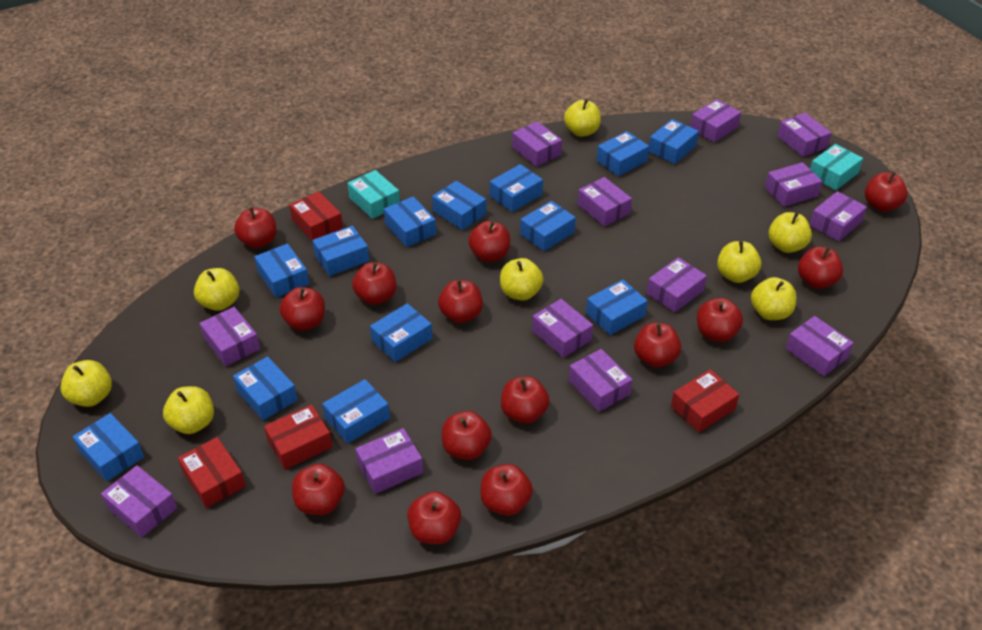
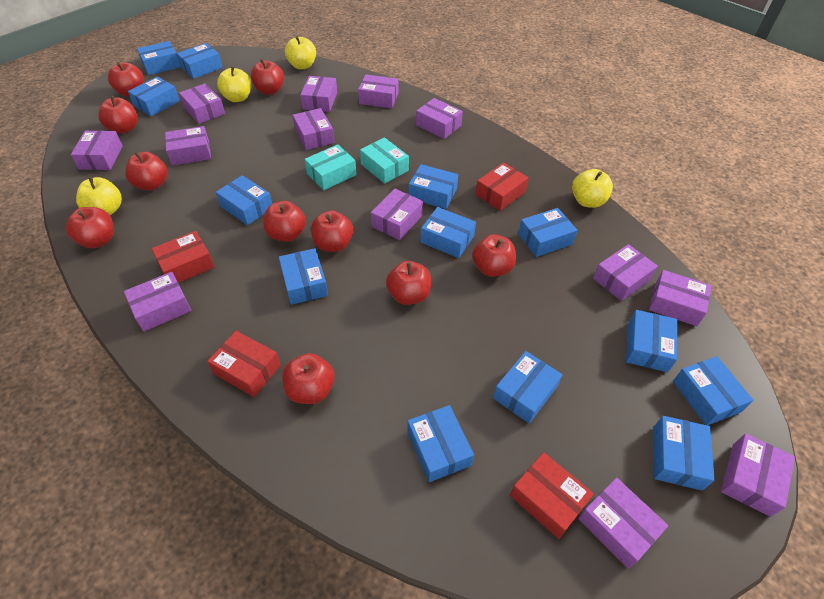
red apple: 14 -> 10
yellow apple: 8 -> 4

